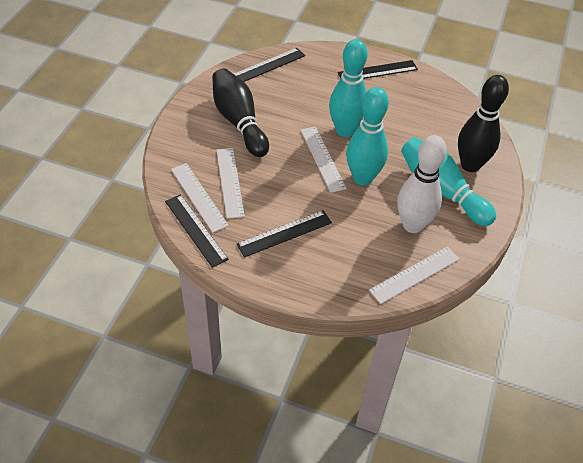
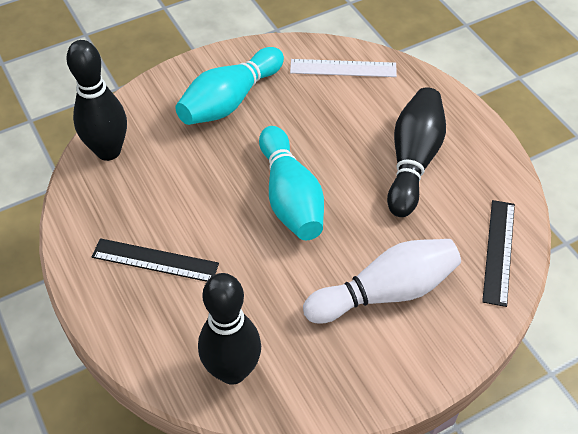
black bowling pin: 2 -> 3
black ruler: 4 -> 2
turquoise bowling pin: 3 -> 2
white ruler: 4 -> 1

